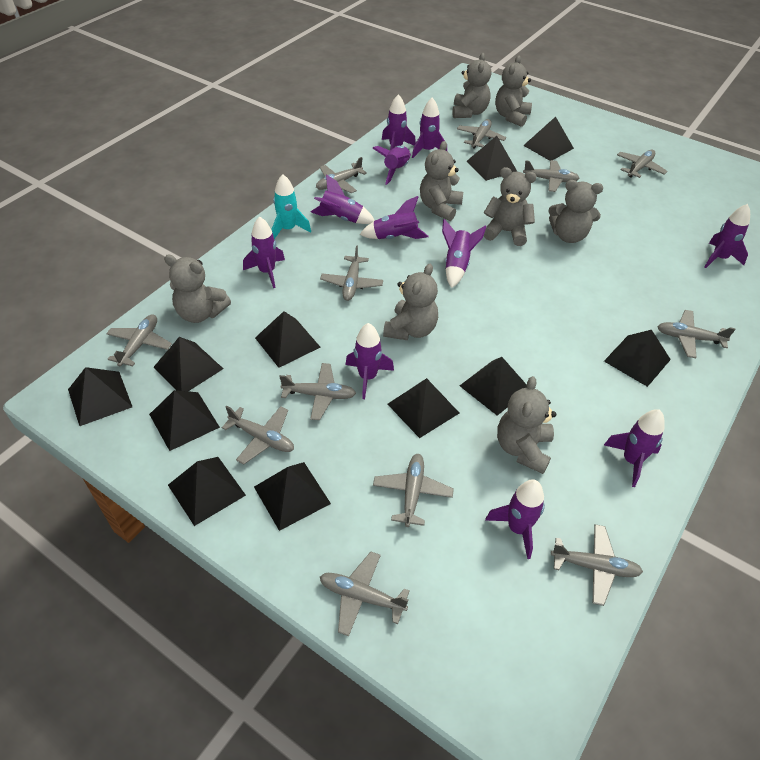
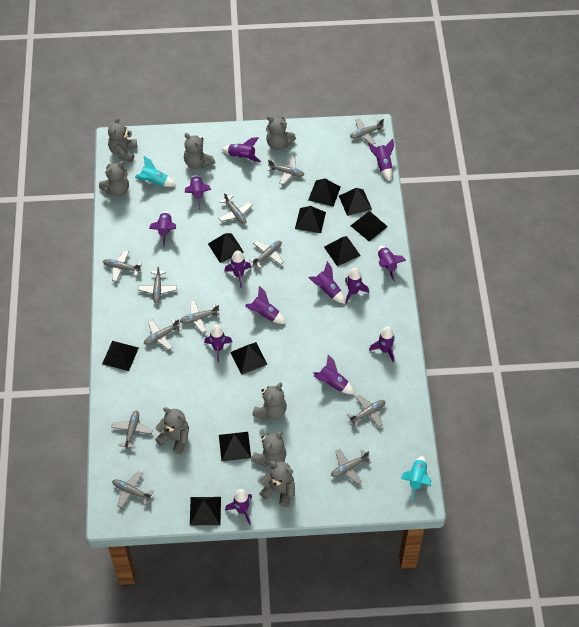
black pyramid: 11 -> 10
purple rocket: 11 -> 13
turquoise rocket: 1 -> 2

